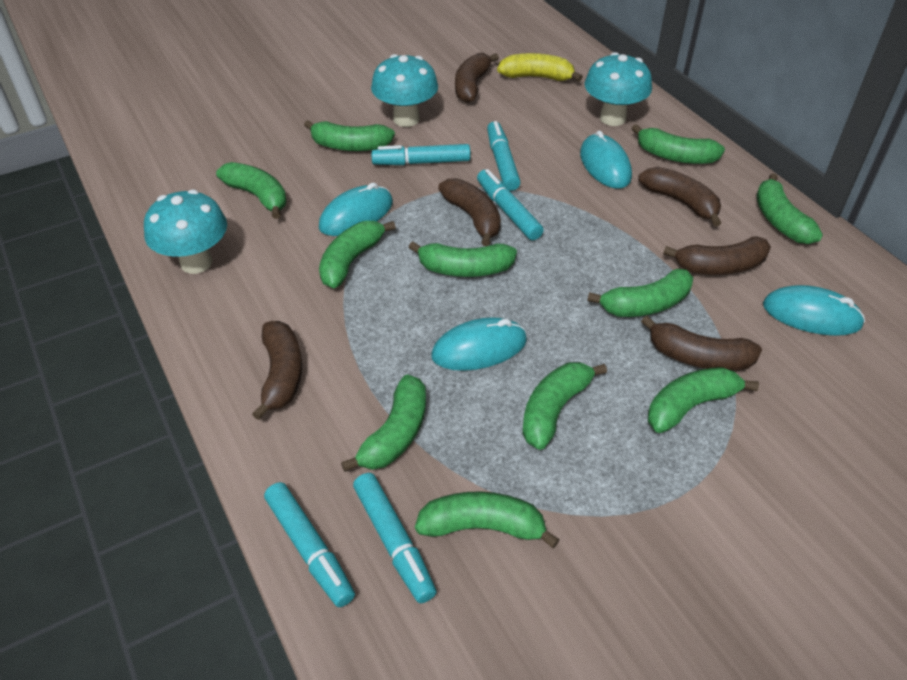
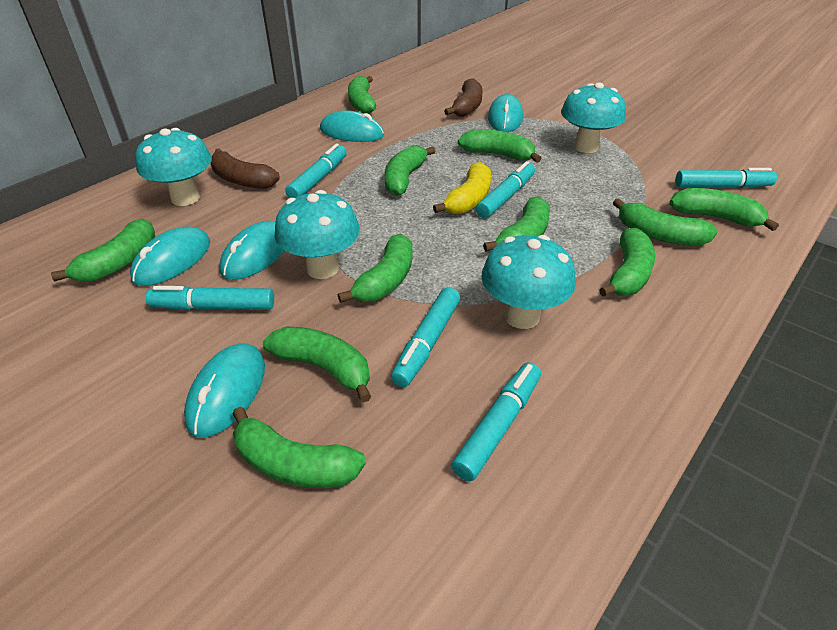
brown banana: 6 -> 2
turquoise marker: 5 -> 6
turquoise mouse: 4 -> 5
turquoise mushroom: 3 -> 4

